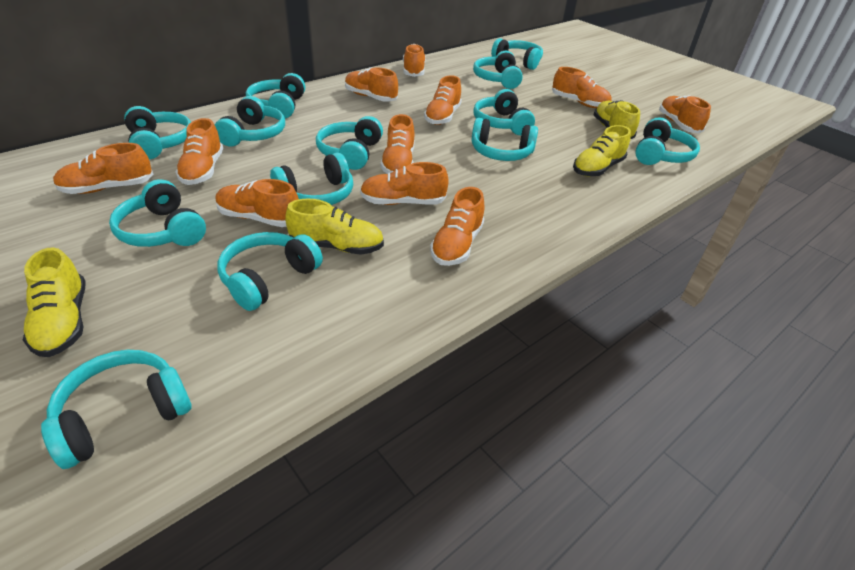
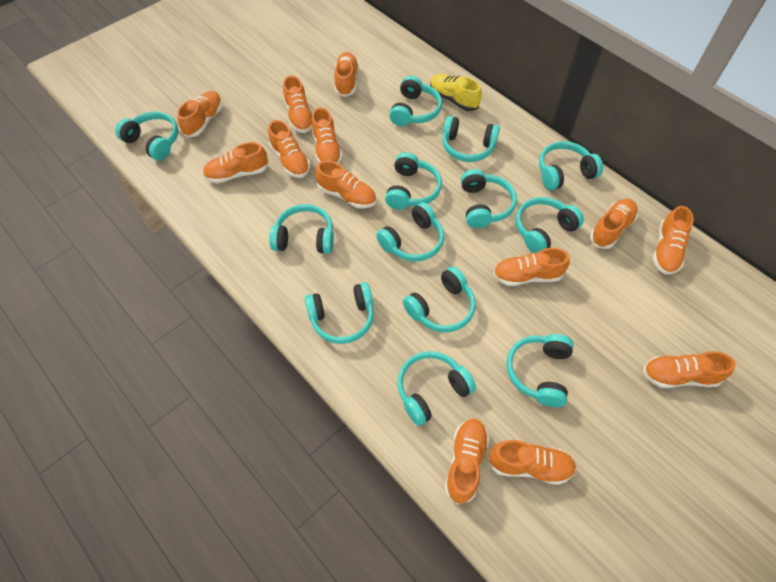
orange shoe: 11 -> 13
yellow shoe: 4 -> 1

